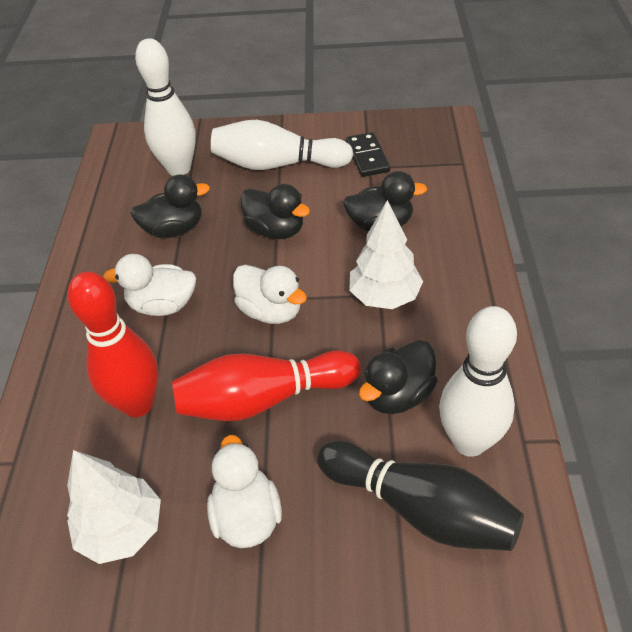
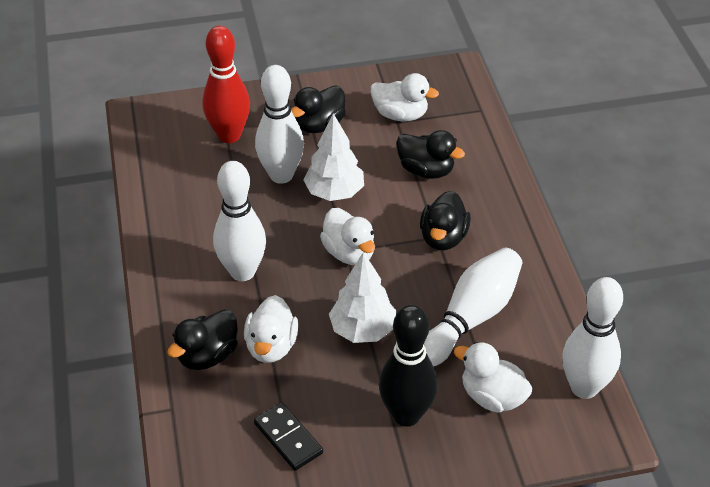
red bowling pin: 2 -> 1
white bowling pin: 3 -> 4
white duck: 3 -> 4

